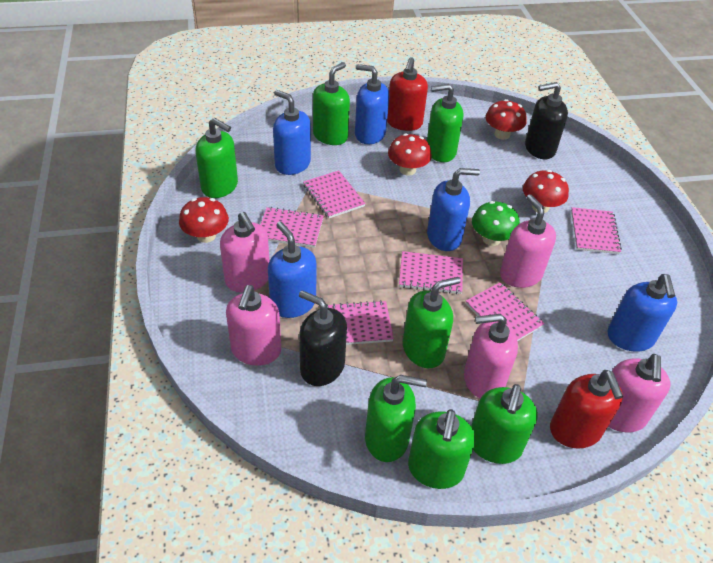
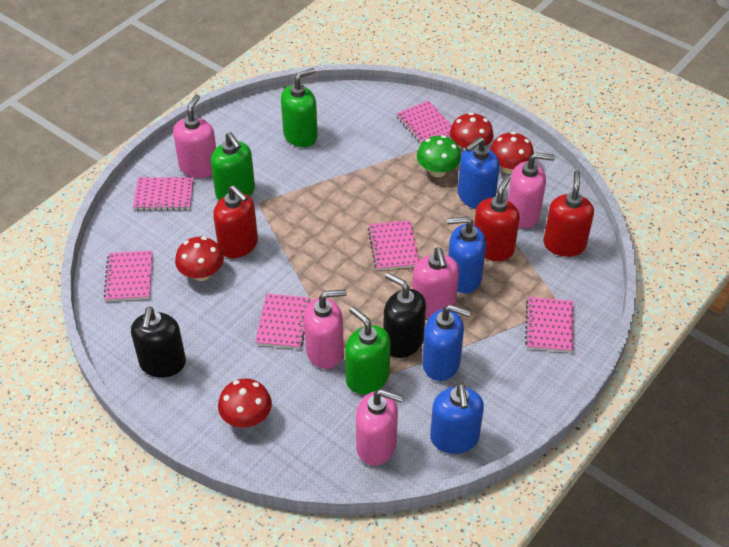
blue soap dispenser: 5 -> 4
green soap dispenser: 7 -> 3
red soap dispenser: 2 -> 3

